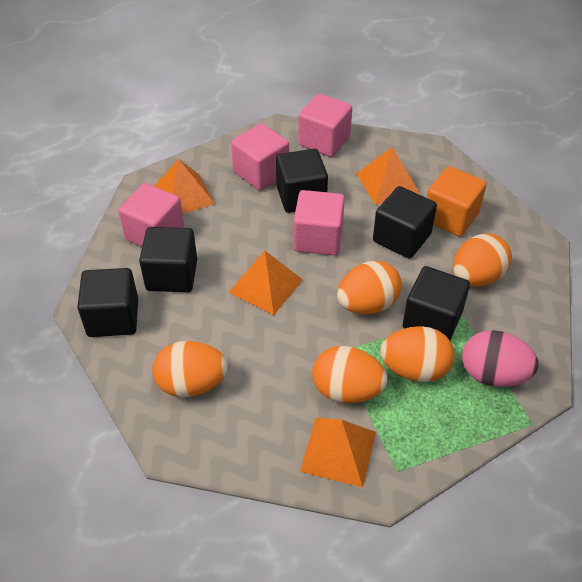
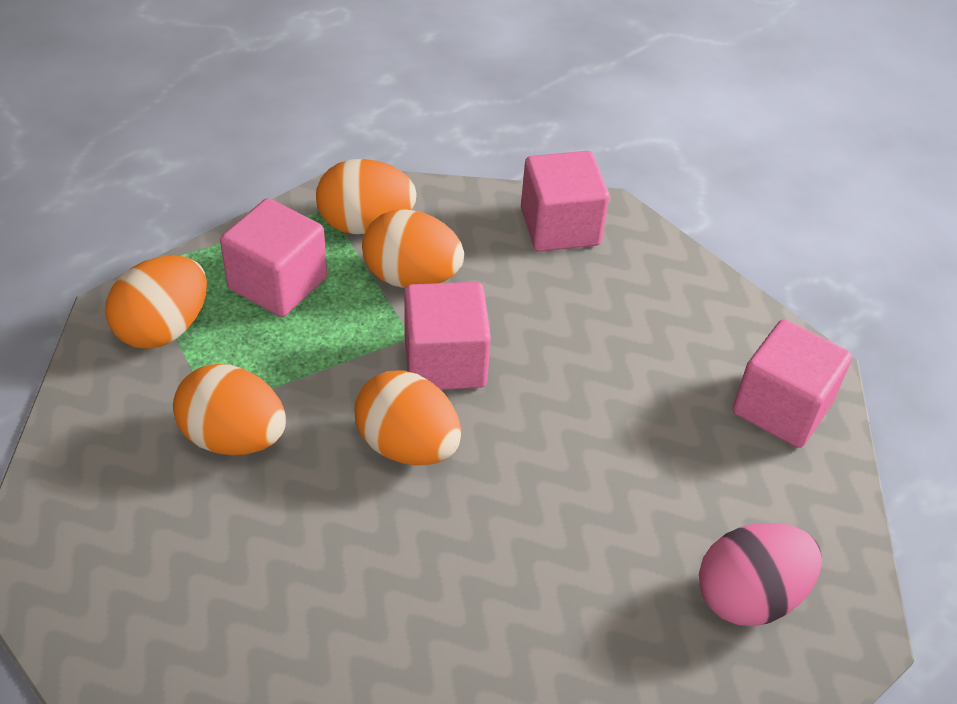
black cube: 5 -> 0
orange cube: 1 -> 0
orange pyramid: 4 -> 0

